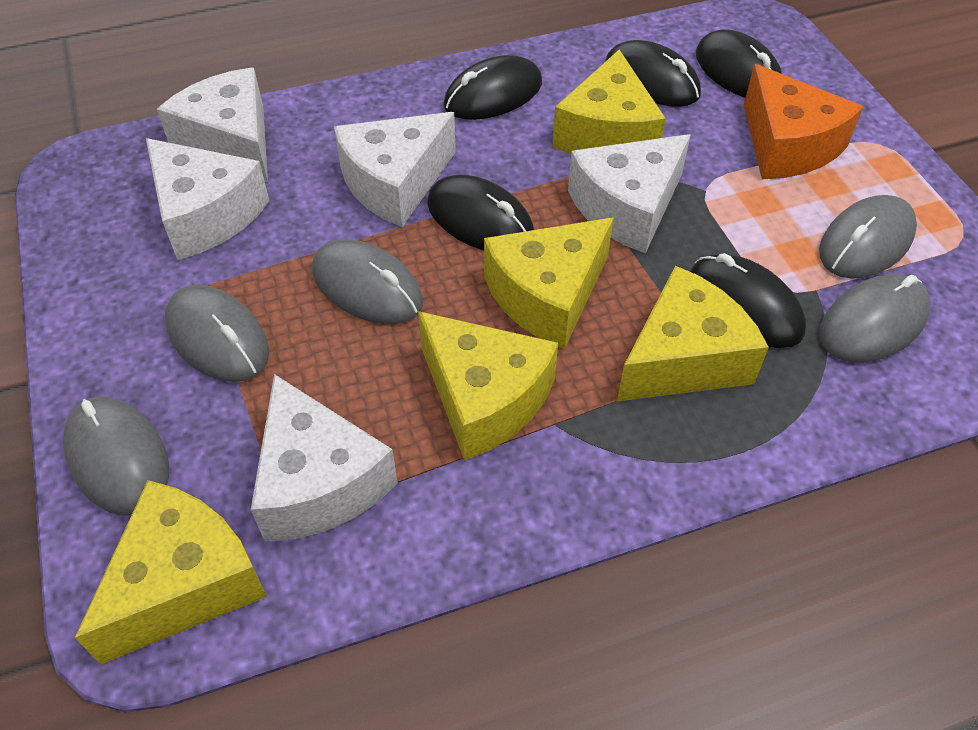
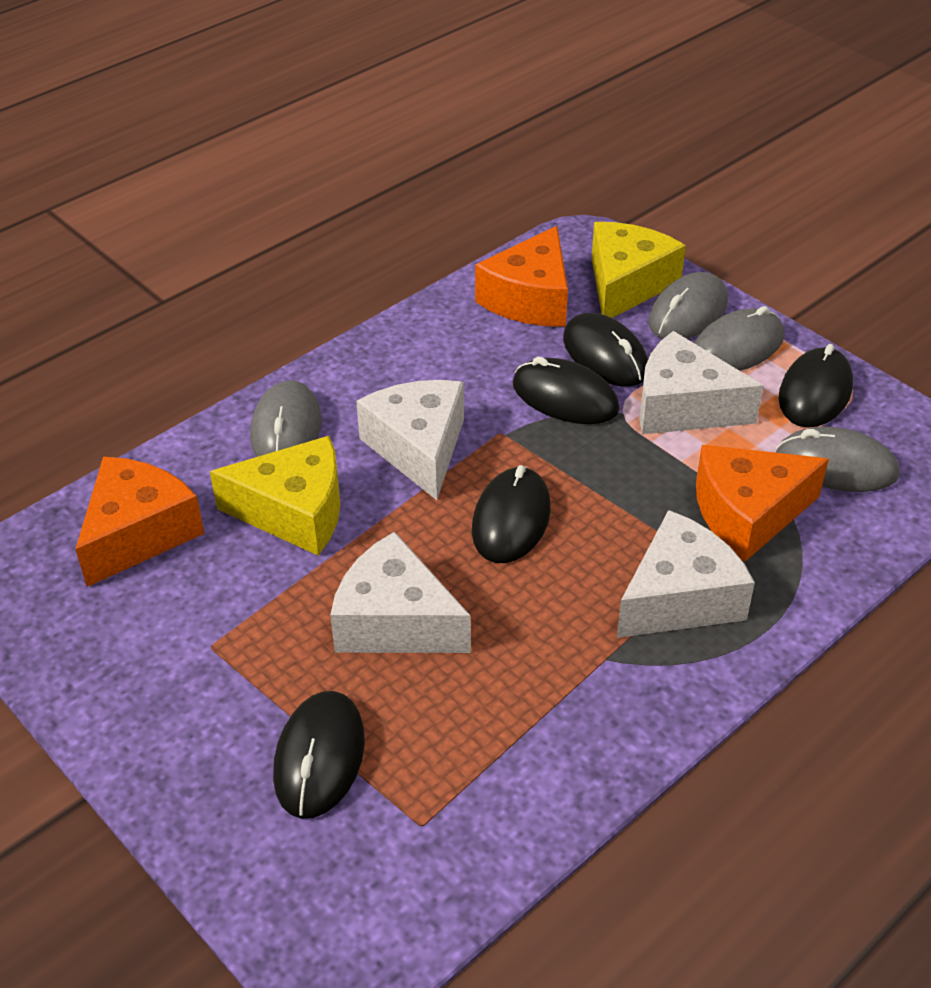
grey mouse: 5 -> 4
orange cheese: 1 -> 3
white cheese: 5 -> 4
yellow cheese: 5 -> 2

